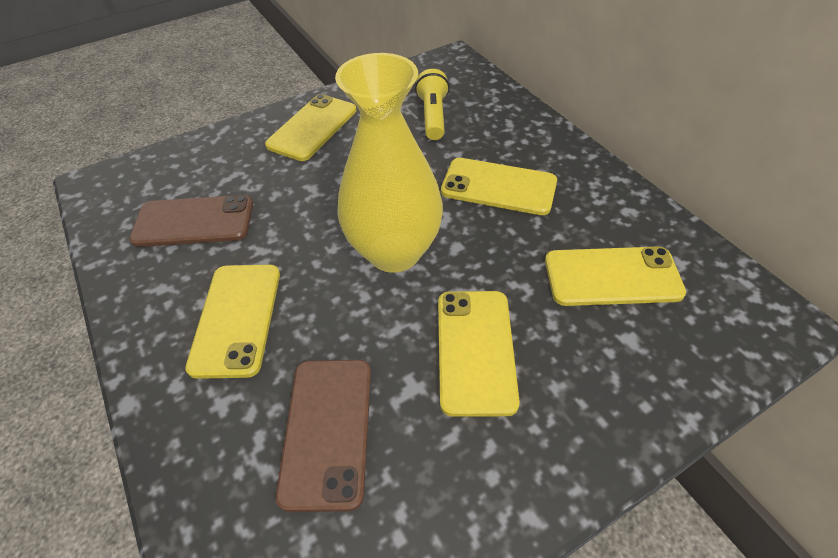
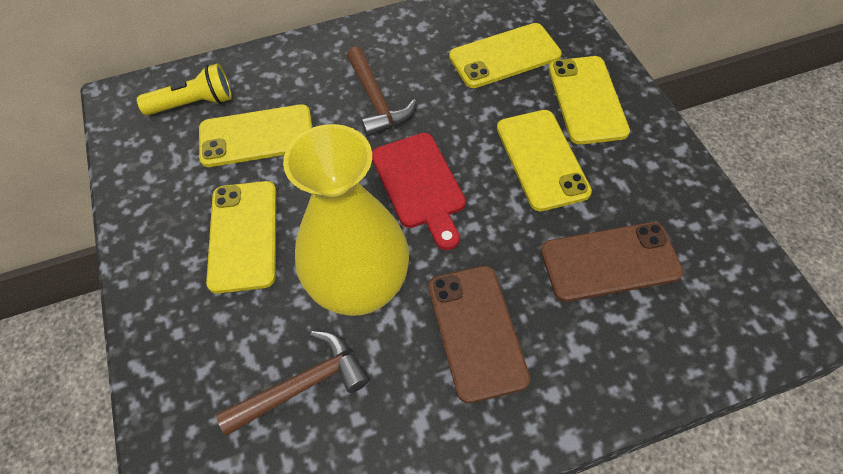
brown hammer: 0 -> 2
red cutting board: 0 -> 1

